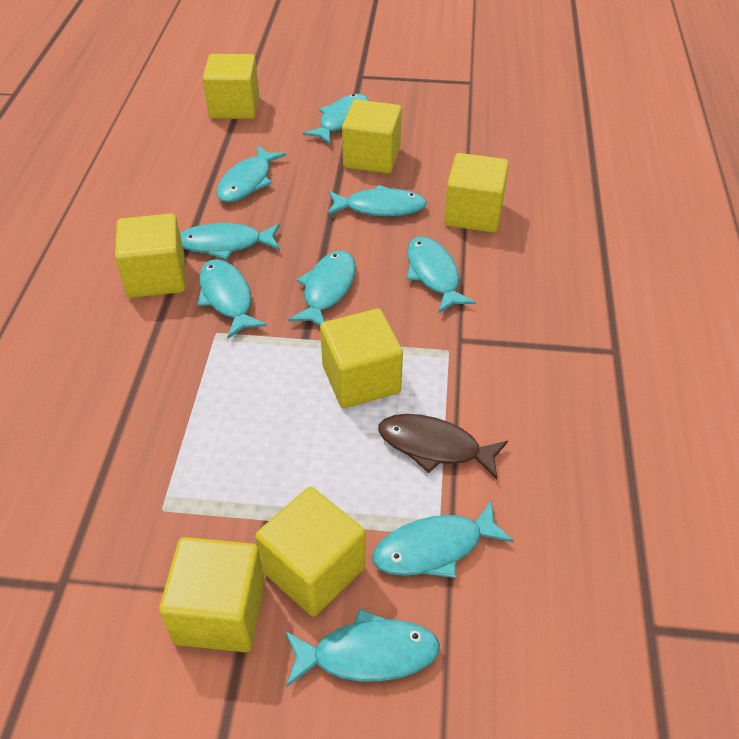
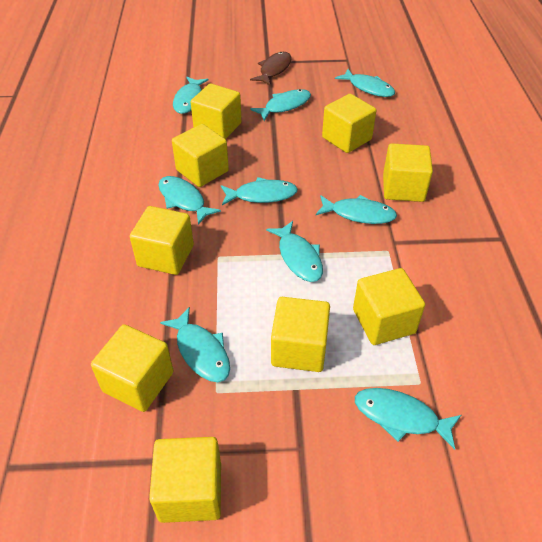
yellow cube: 7 -> 9

